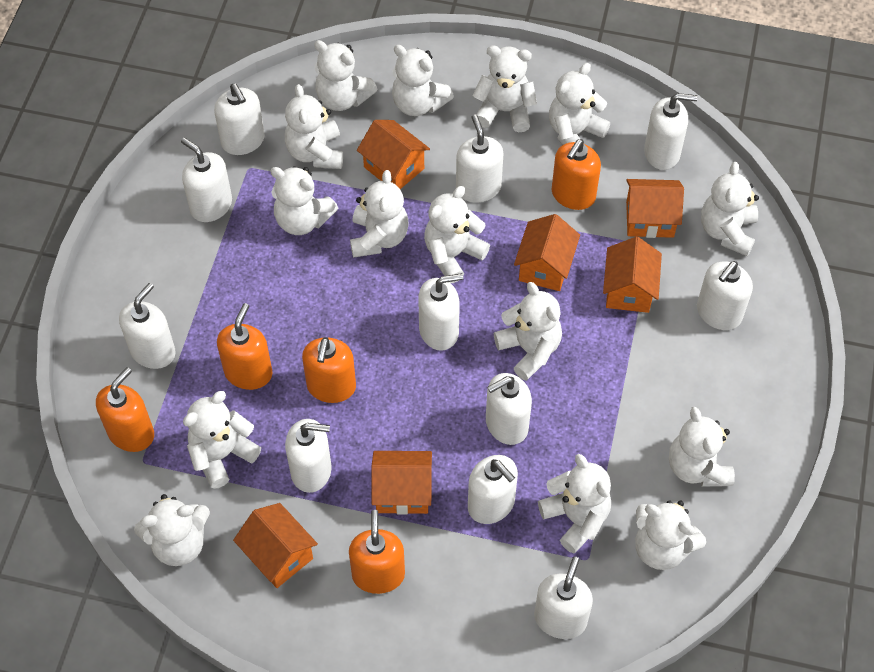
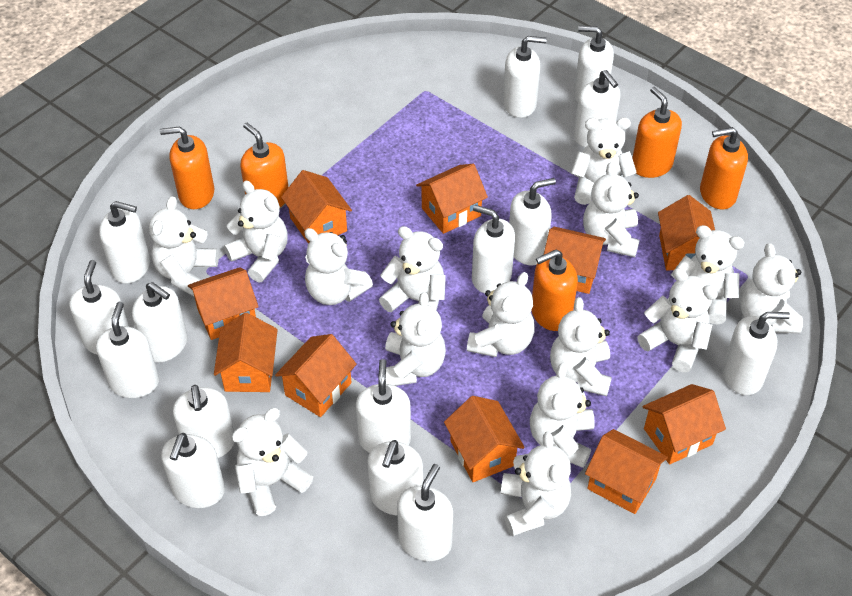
orange house: 6 -> 10
white soap dispenser: 11 -> 15

